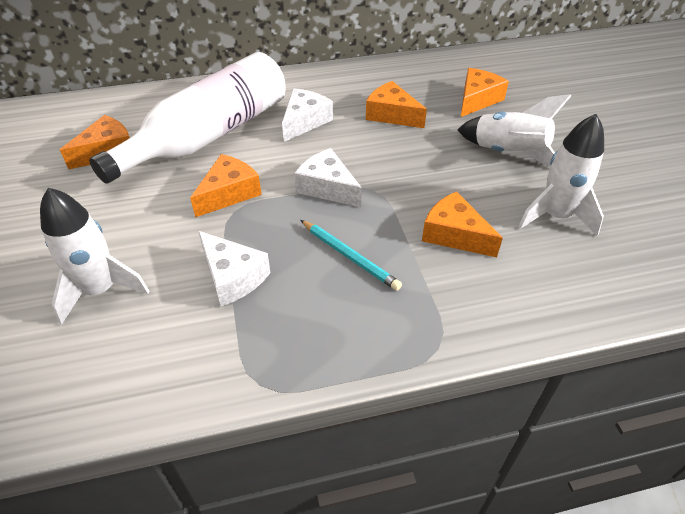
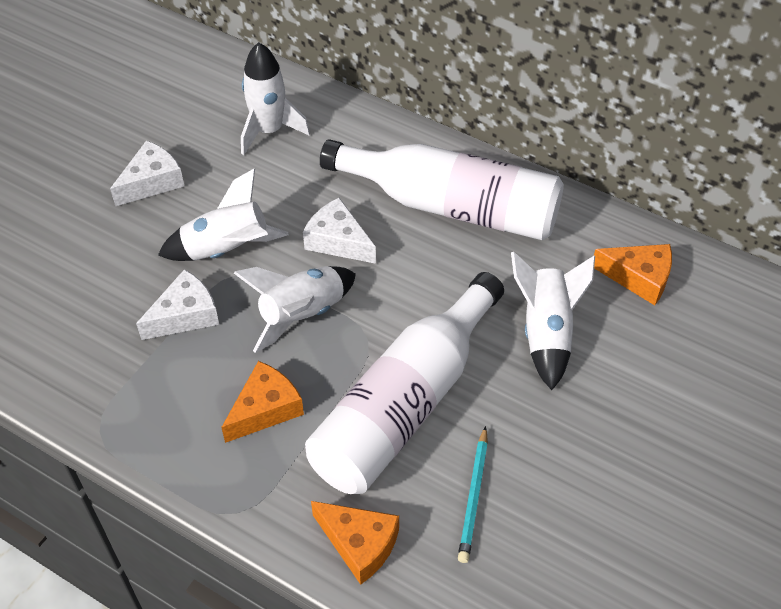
orange cheese: 5 -> 3
white bottle: 1 -> 2
white rocket: 3 -> 4

